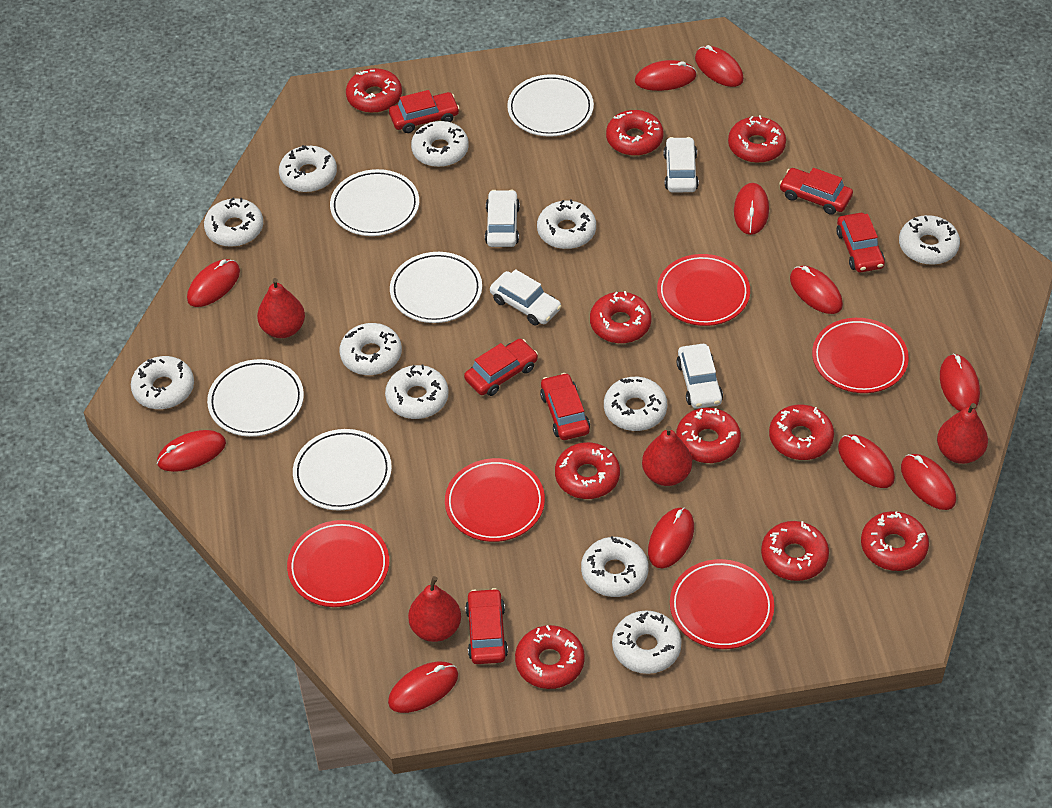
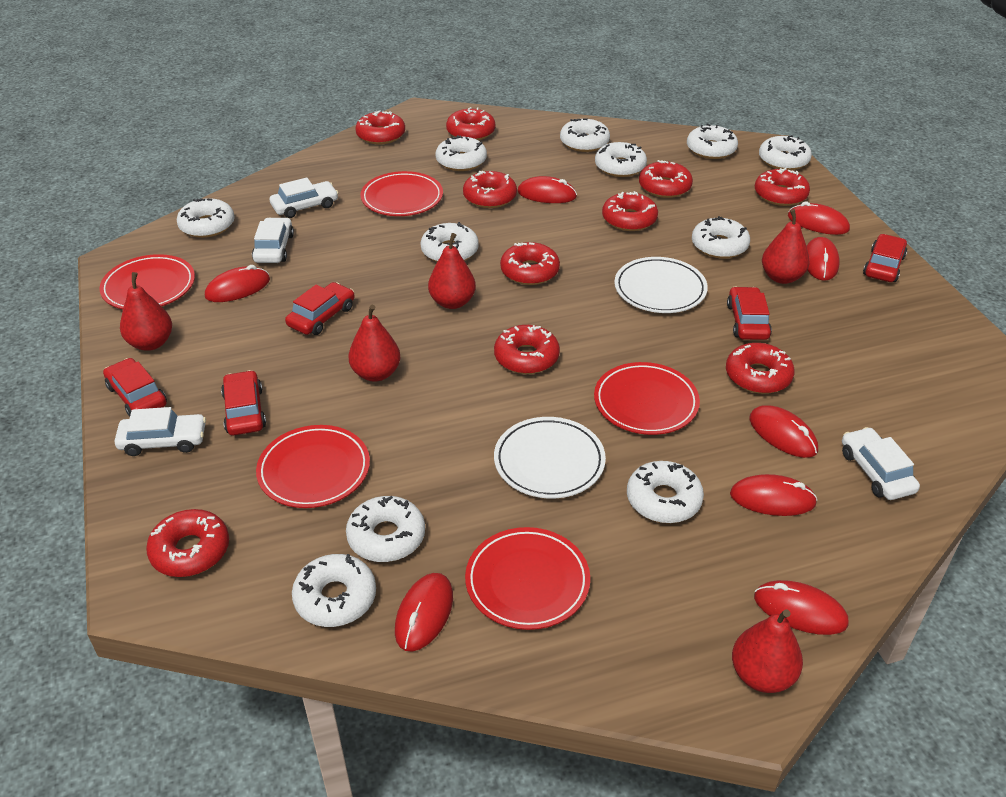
red car: 6 -> 5
red mouse: 11 -> 8
red pear: 4 -> 5
white plate: 5 -> 2

